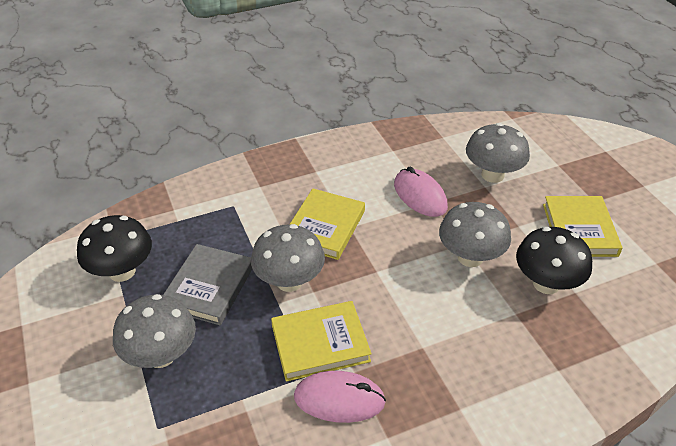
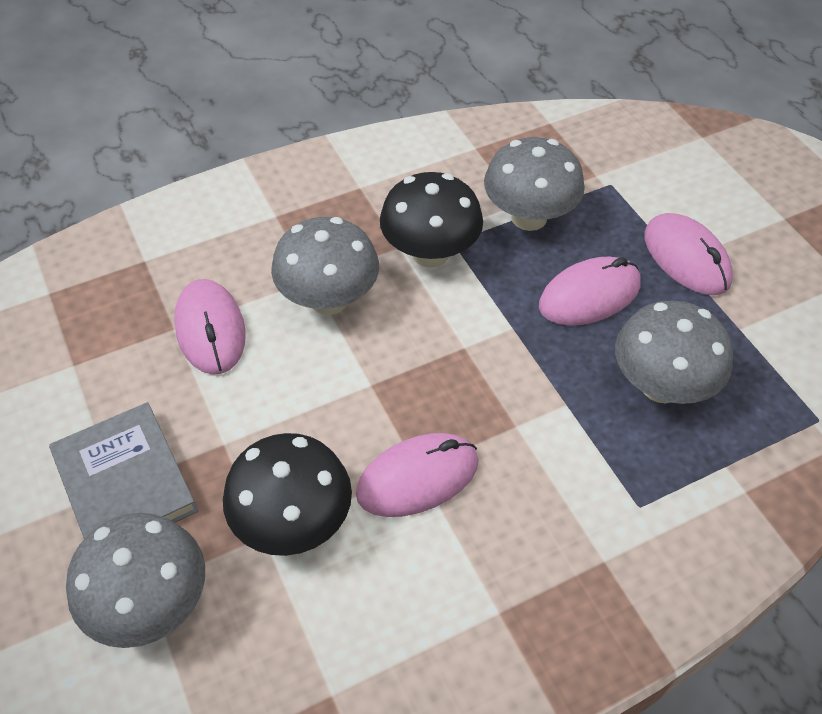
pink mouse: 2 -> 4
yellow book: 3 -> 0

